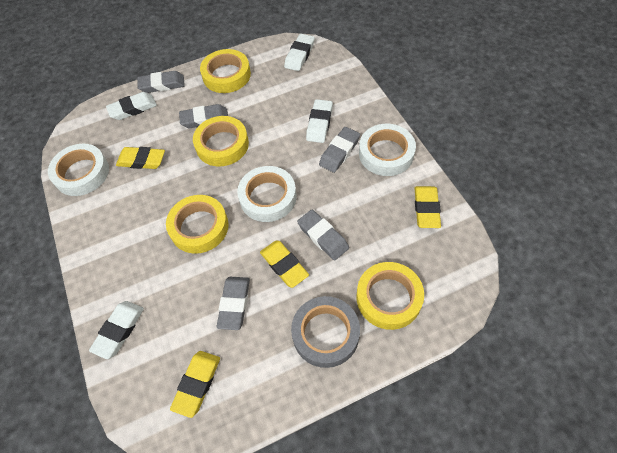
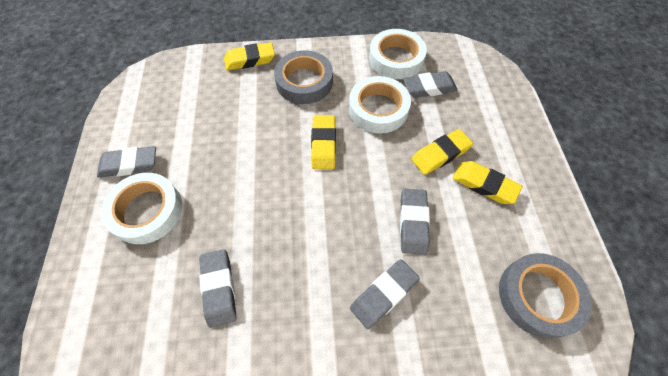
grey tape: 1 -> 2
white eraser: 4 -> 0
yellow tape: 4 -> 0

